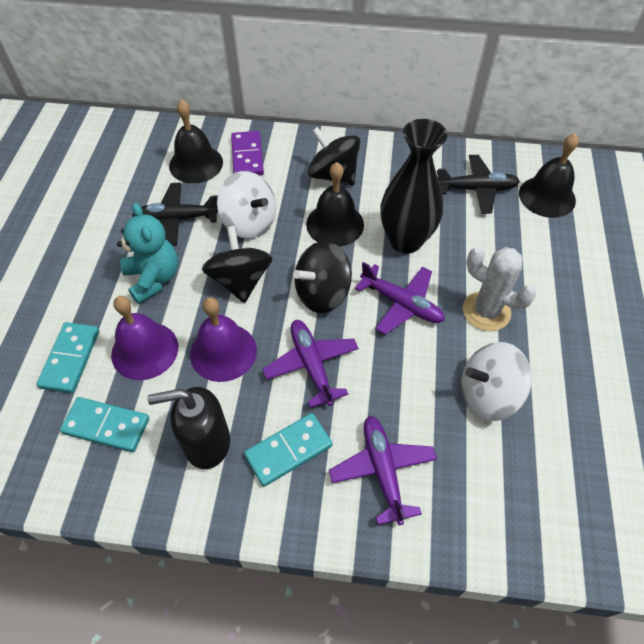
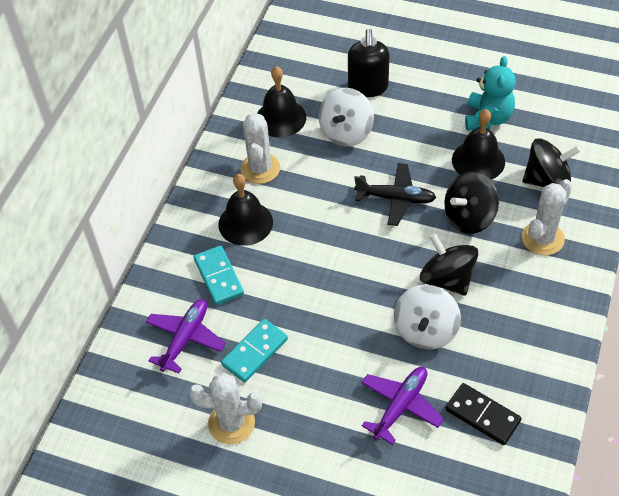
black domino: 0 -> 1
black plane: 2 -> 1
black vase: 1 -> 0
purple bell: 2 -> 0
purple domino: 1 -> 0
purple plane: 3 -> 2
turquoise domino: 3 -> 2
white cactus: 1 -> 3

